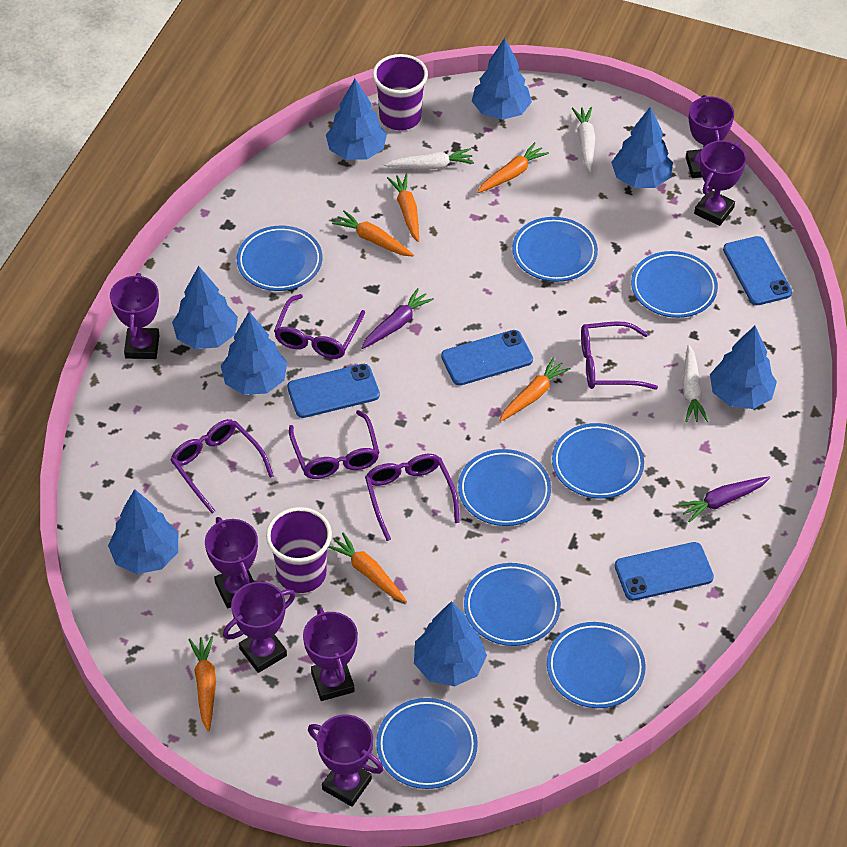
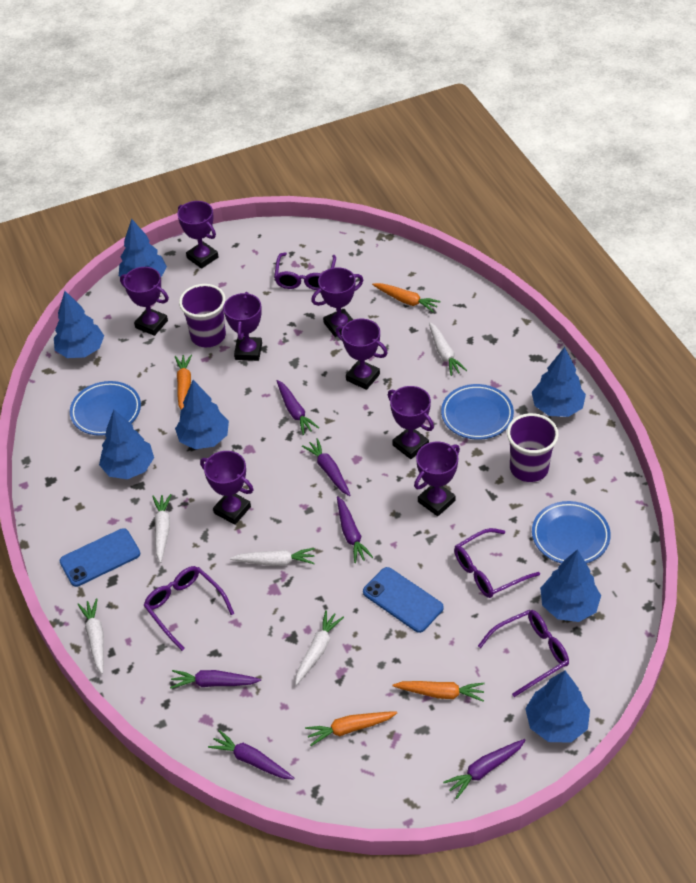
blue phone: 4 -> 2
blue plate: 8 -> 3
blue tree: 8 -> 7
orange carrot: 6 -> 4
purple carrot: 2 -> 6
purple glasses: 5 -> 4
purple trophy: 7 -> 8
white carrot: 3 -> 5

